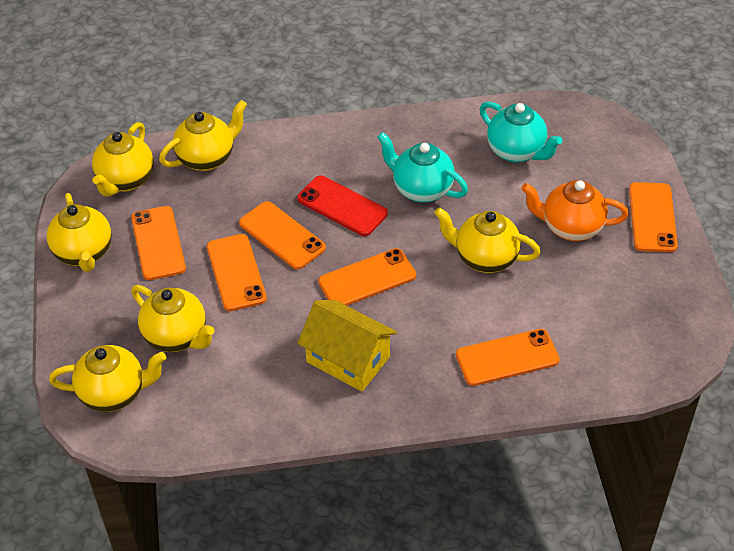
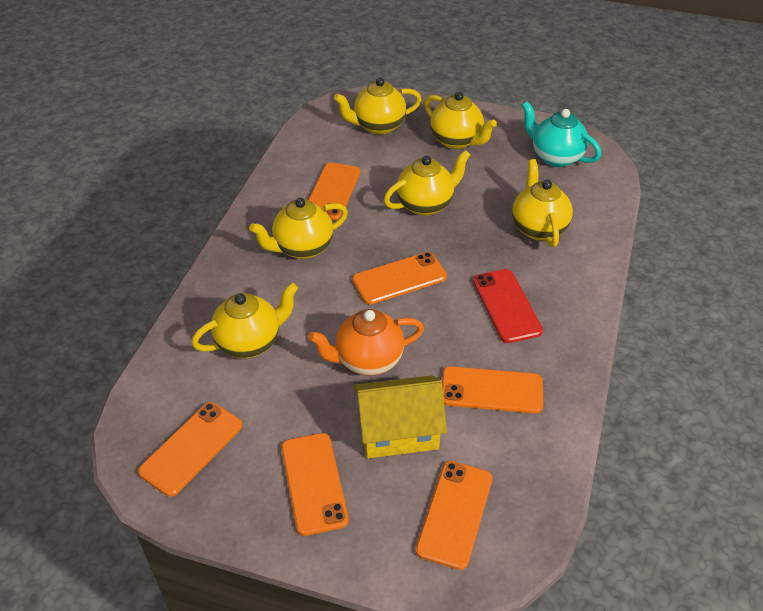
turquoise teapot: 2 -> 1

